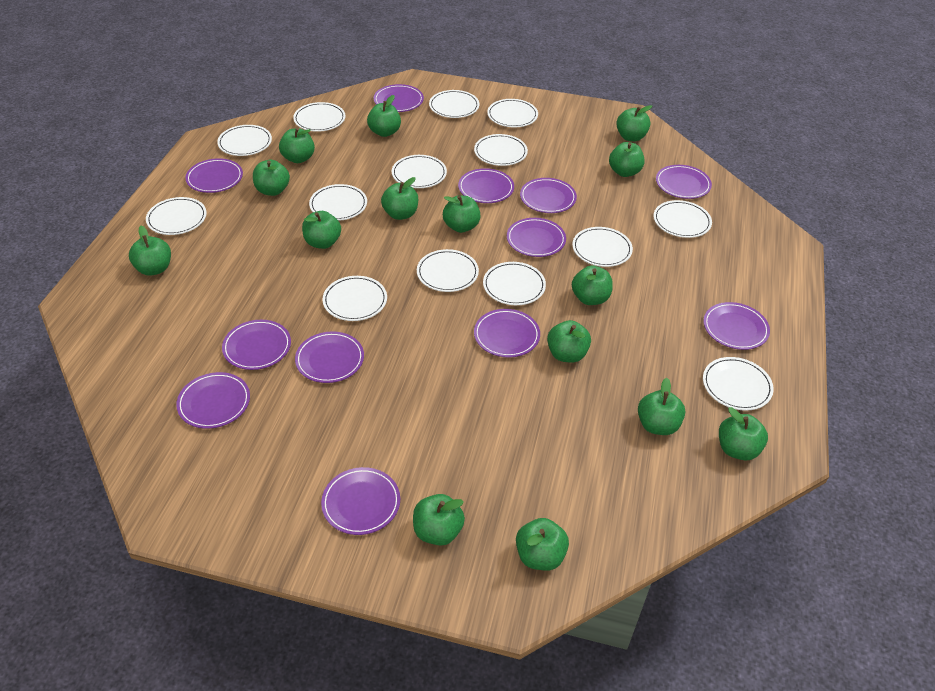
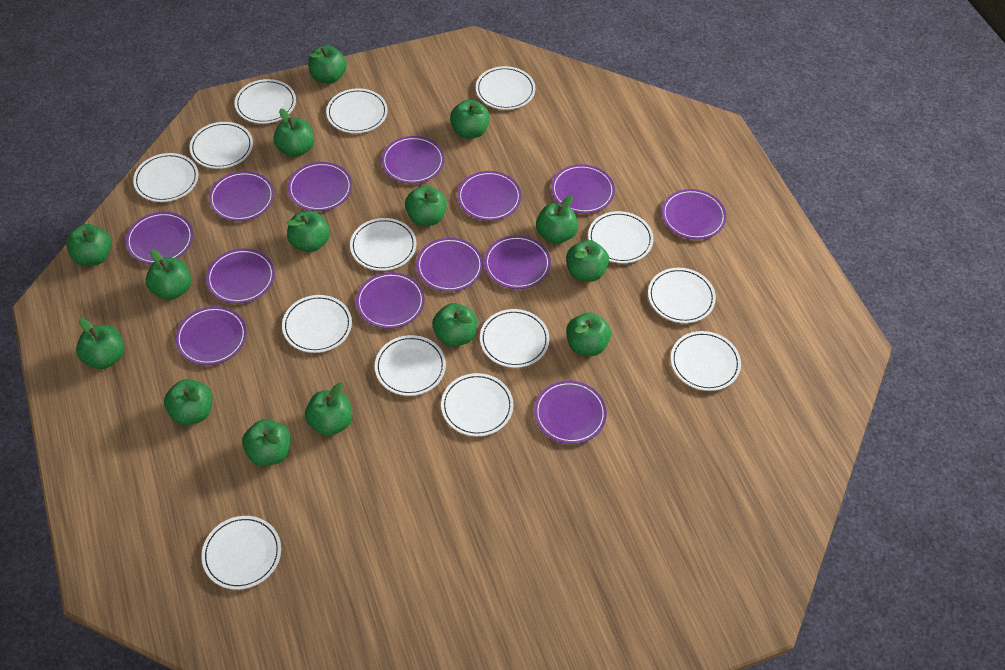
purple plate: 12 -> 13

